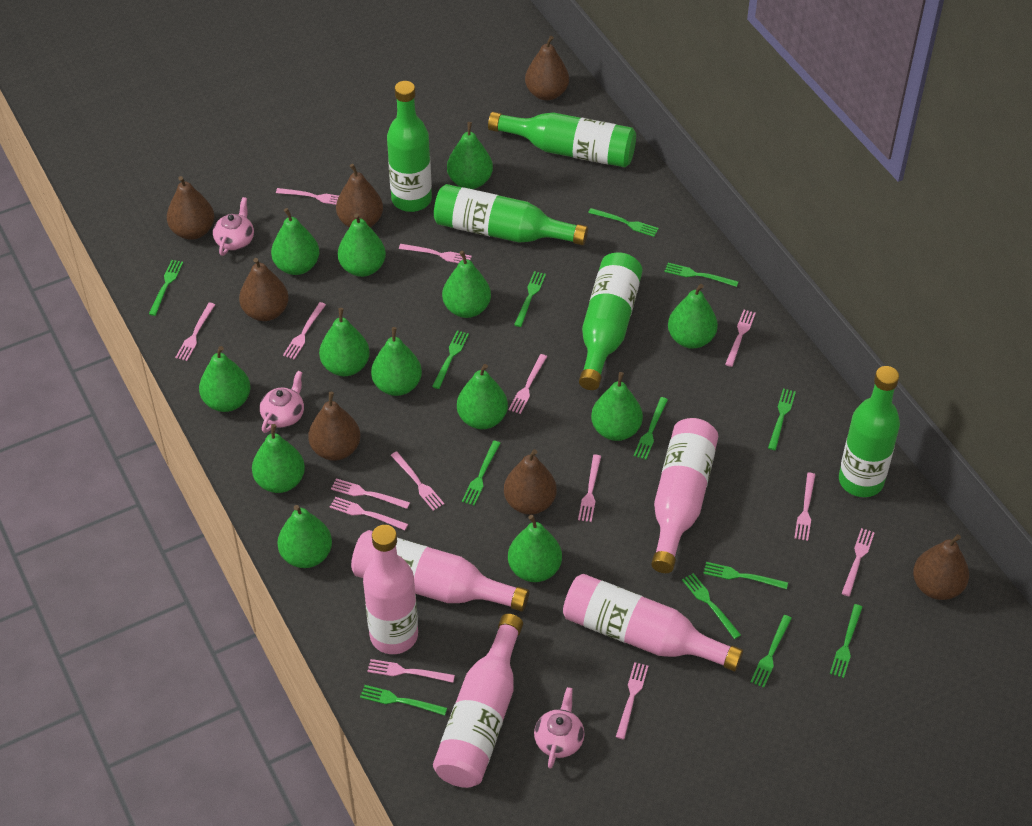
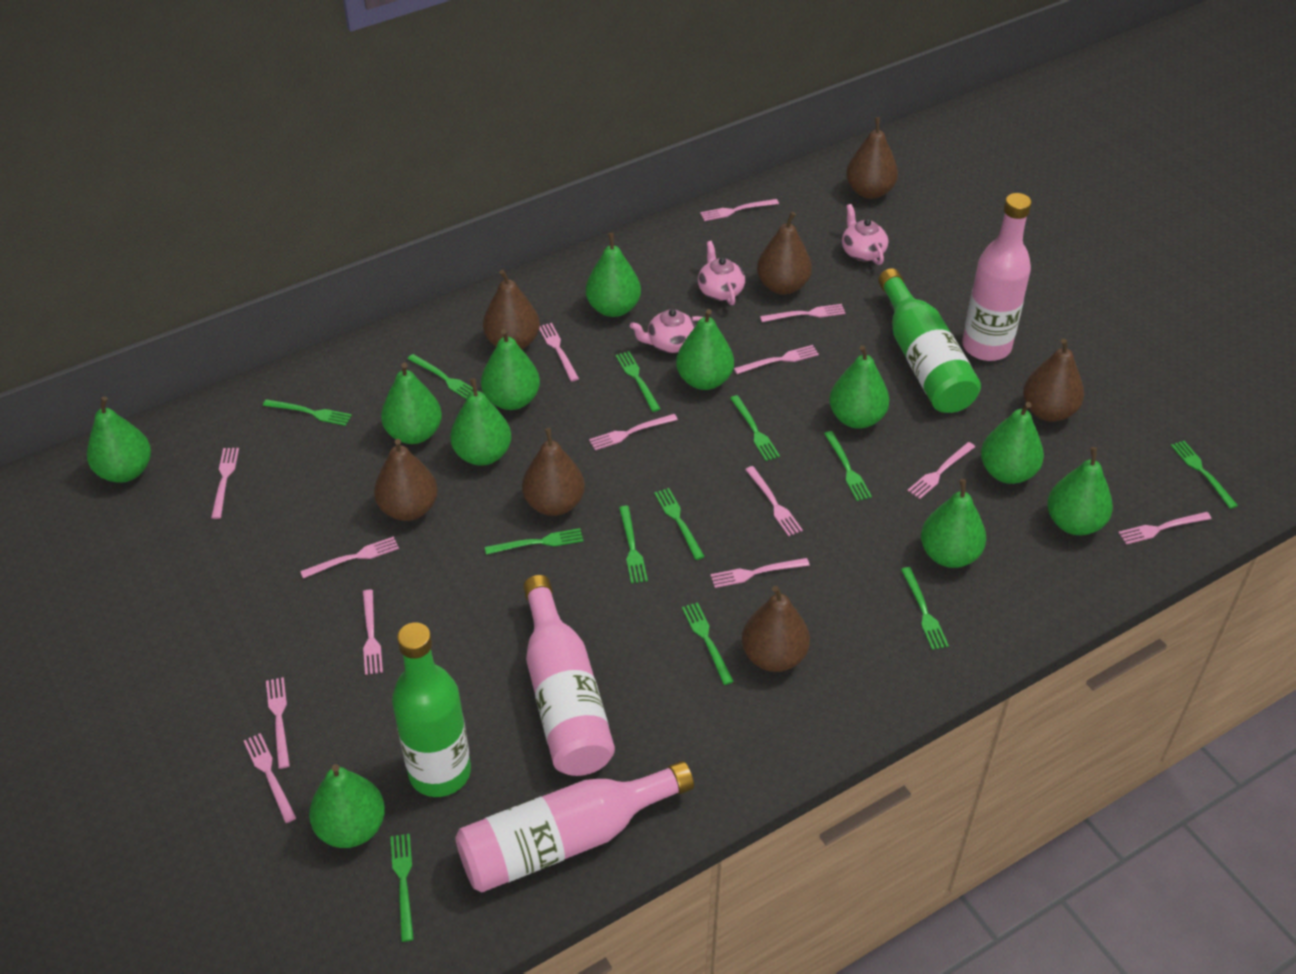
green bottle: 5 -> 2
green fork: 13 -> 12
green pear: 13 -> 11
pink bottle: 5 -> 3

